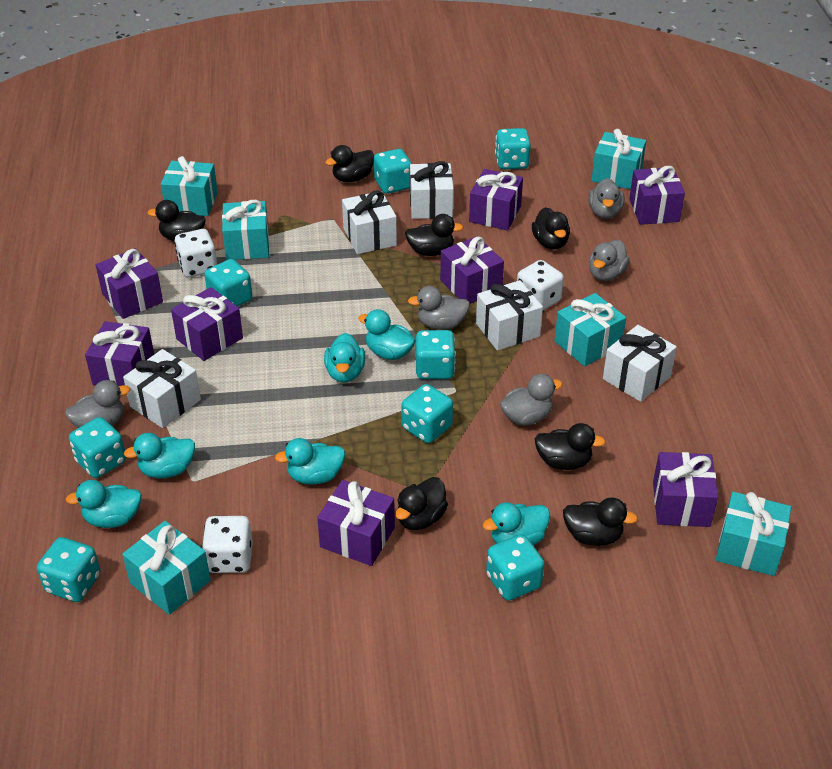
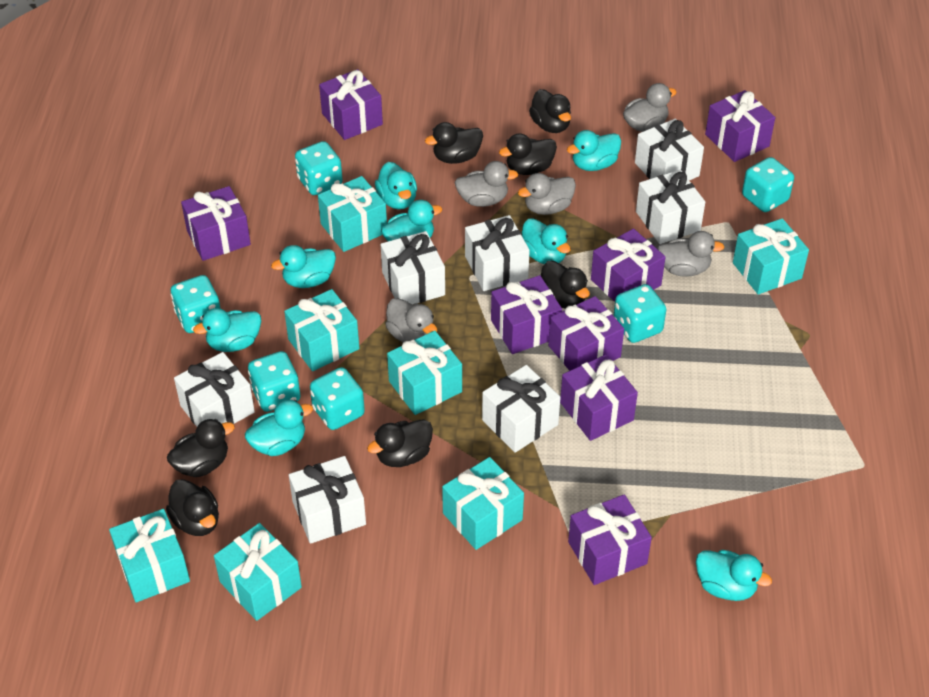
turquoise dice: 8 -> 6
turquoise duck: 6 -> 8
turquoise gift: 6 -> 7
white dice: 3 -> 0
white gift: 5 -> 7

